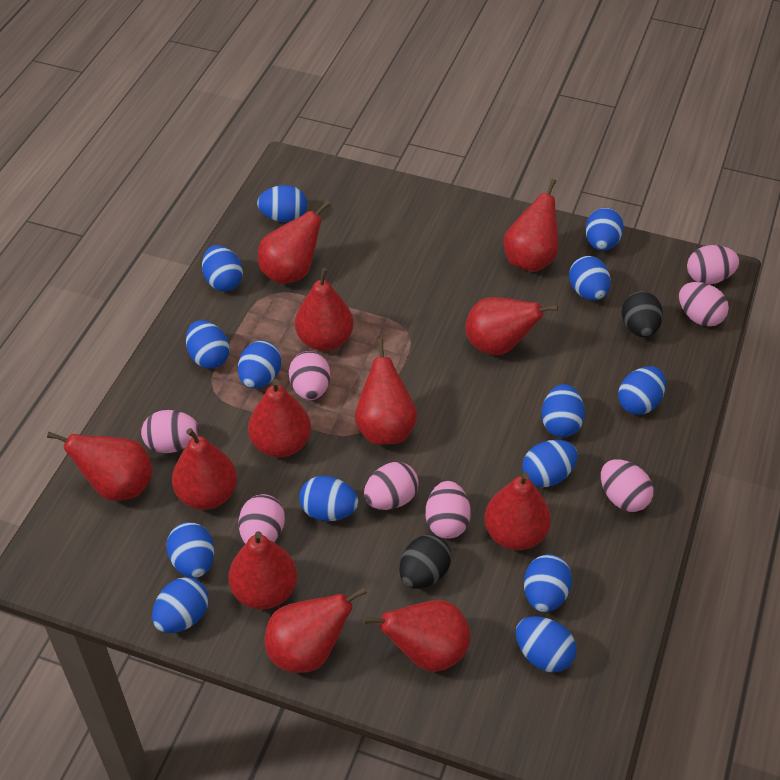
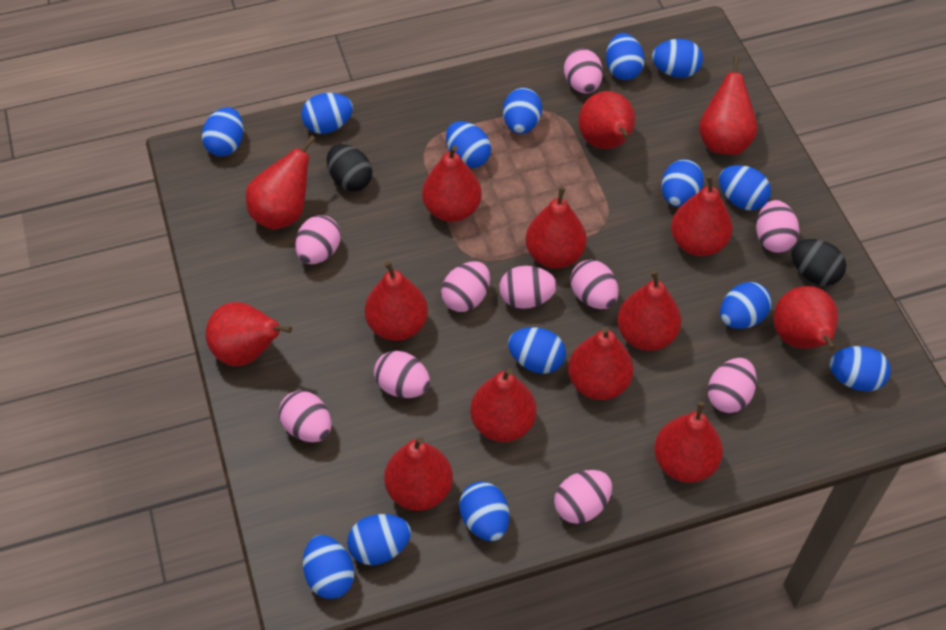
pink egg: 8 -> 10
red pear: 12 -> 14

